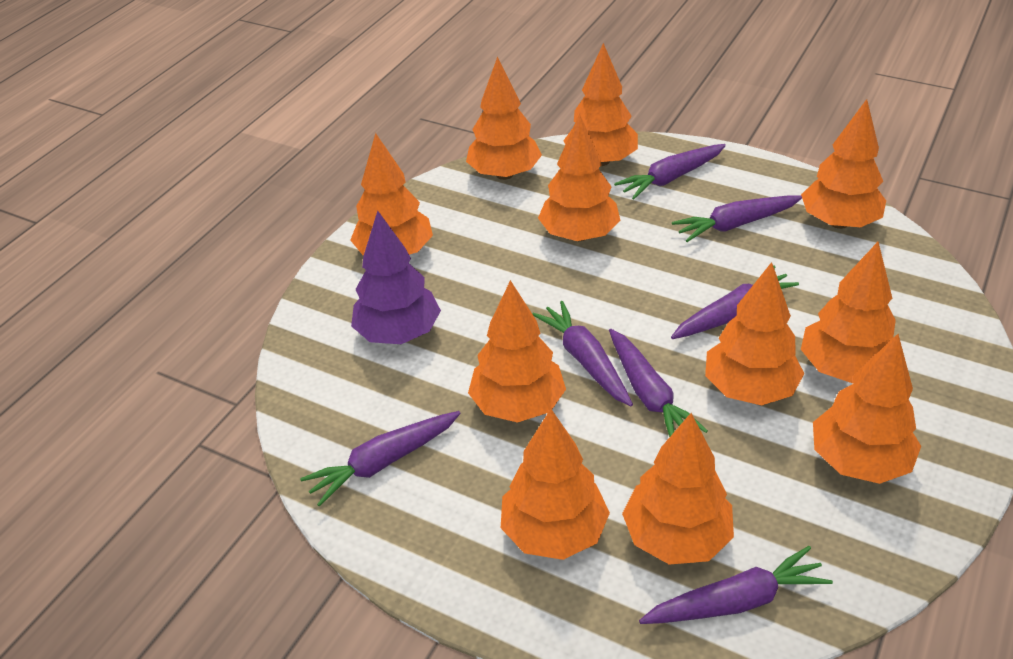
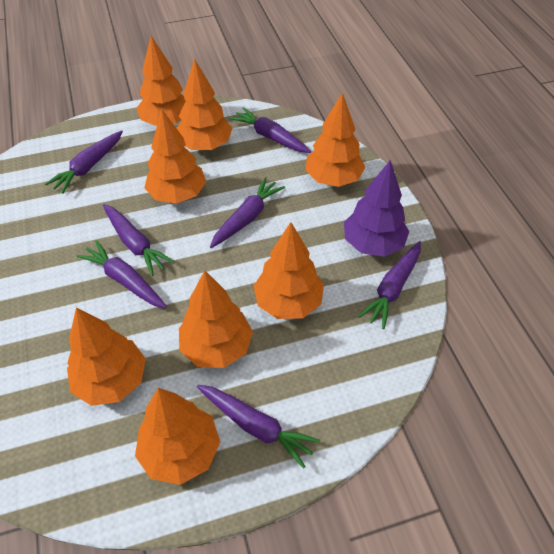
orange tree: 11 -> 8

